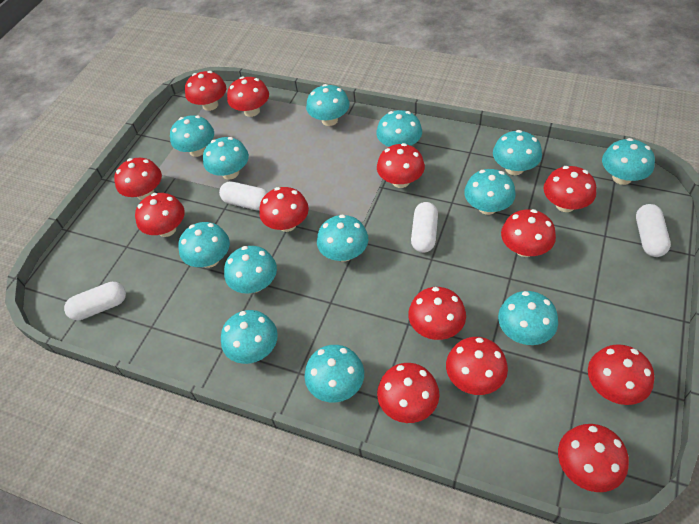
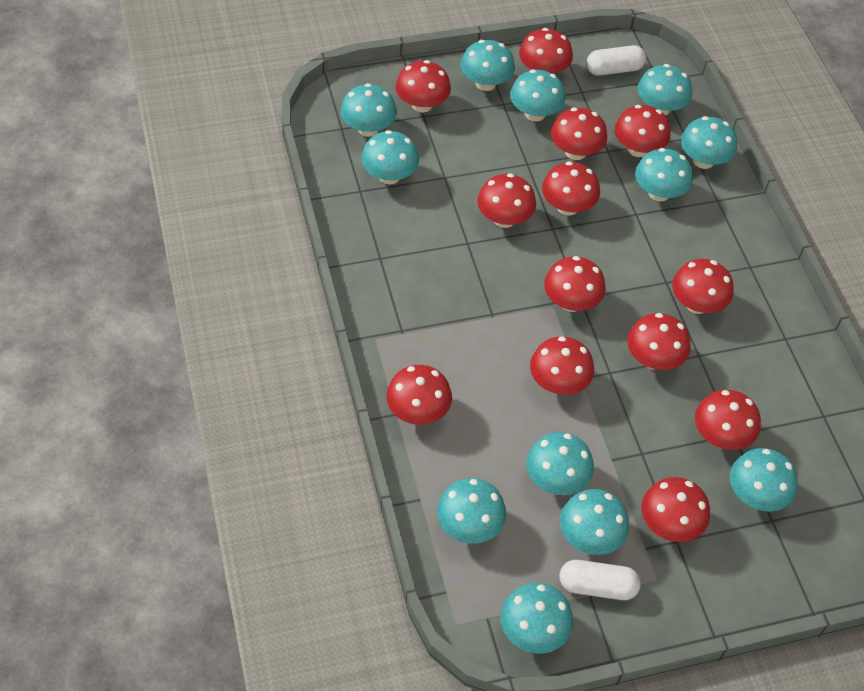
turquoise mushroom: 13 -> 12
white capsule: 4 -> 2

